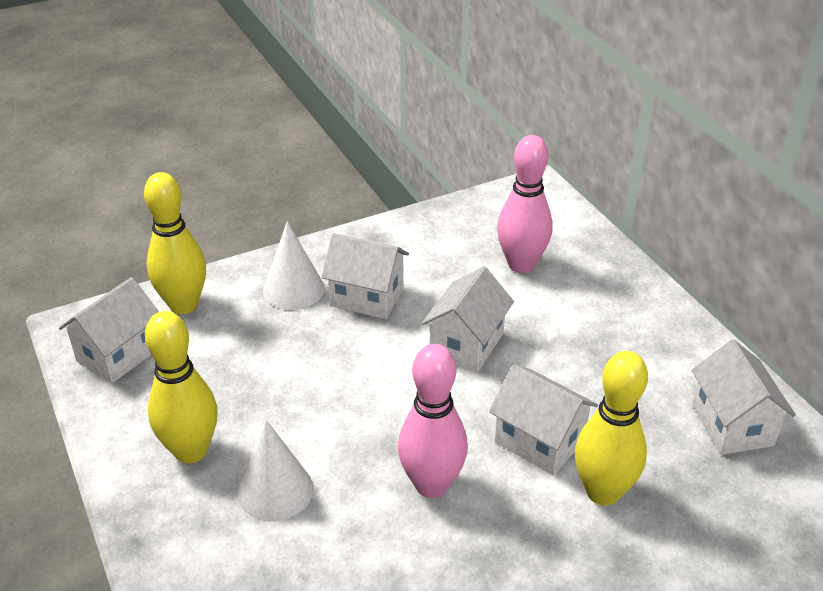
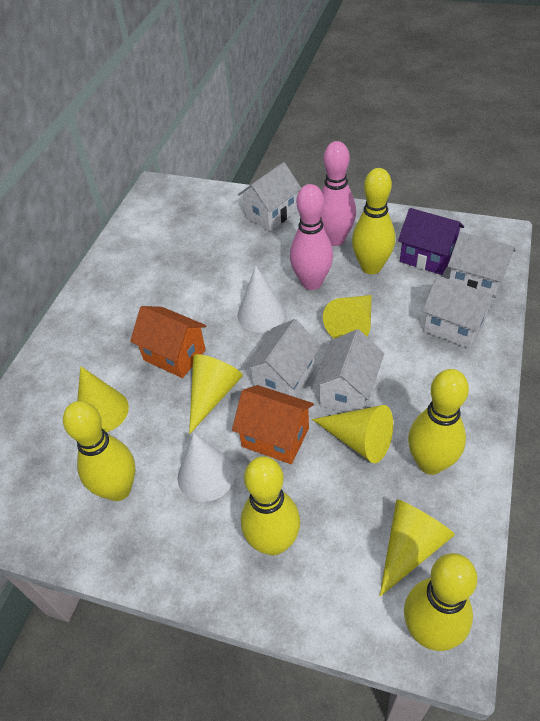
orange house: 0 -> 2
purple house: 0 -> 1
yellow bowling pin: 3 -> 5
yellow cone: 0 -> 5

